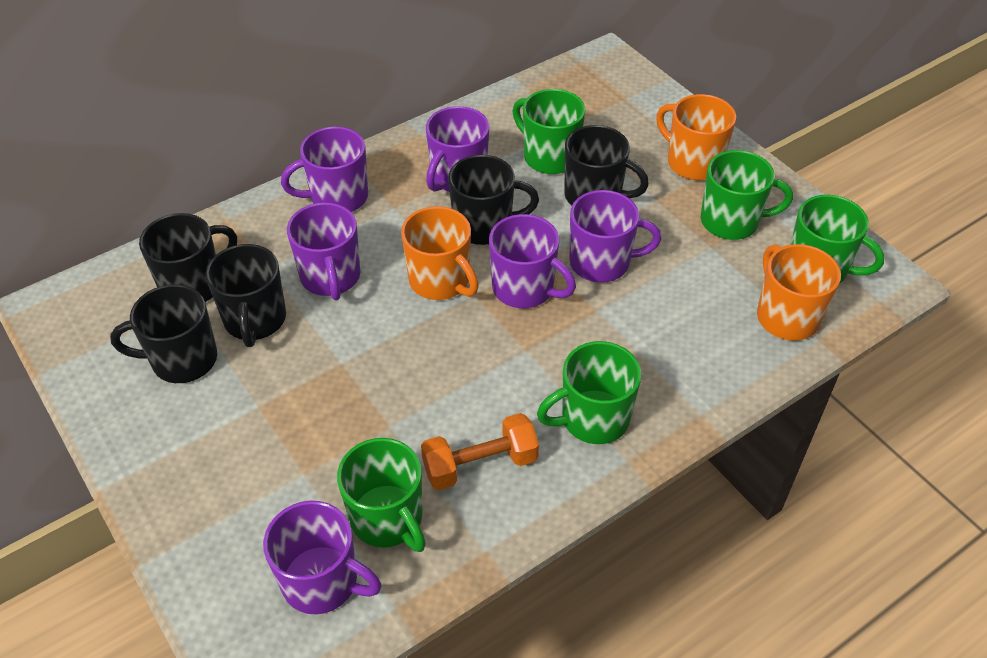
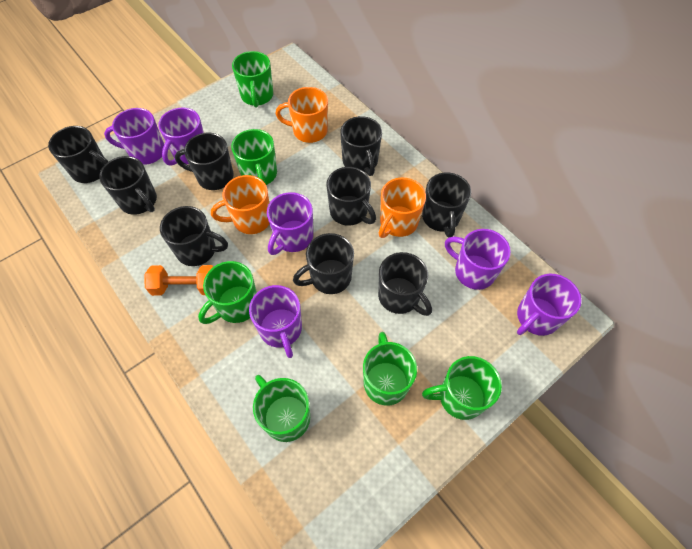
black mug: 5 -> 9
green mug: 5 -> 6

